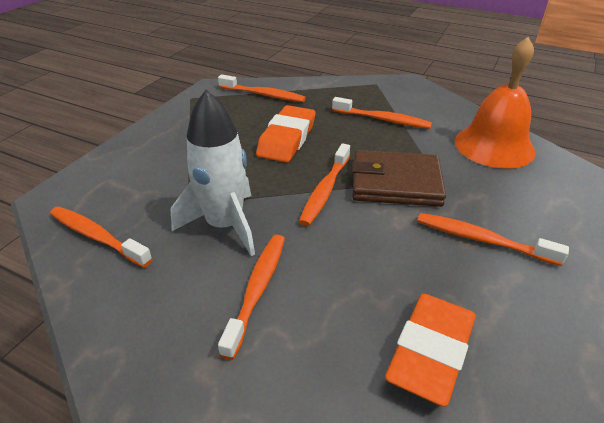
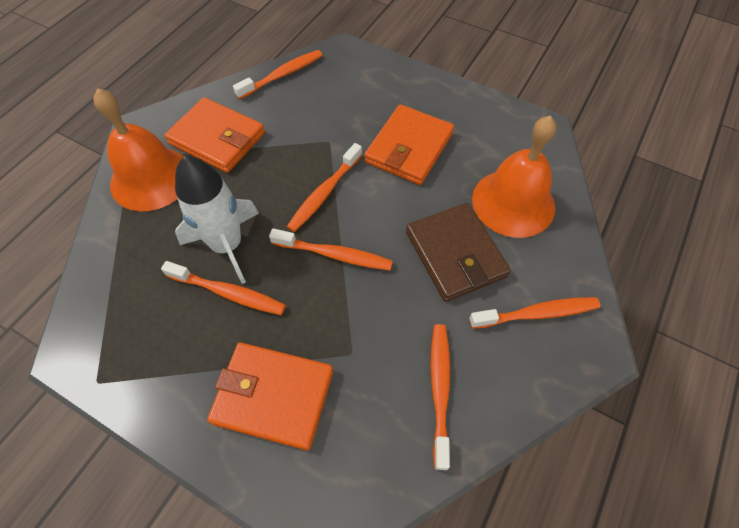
orange bell: 1 -> 2
orange eraser: 2 -> 0
orange wallet: 0 -> 3

